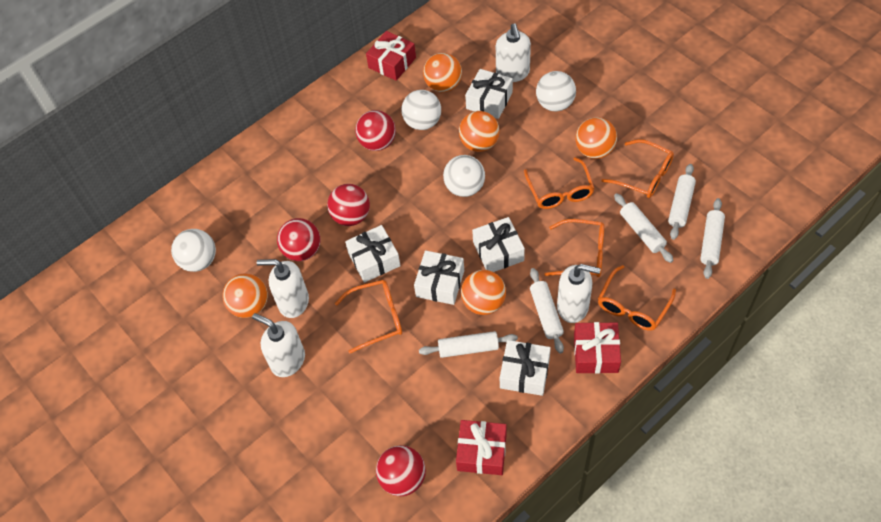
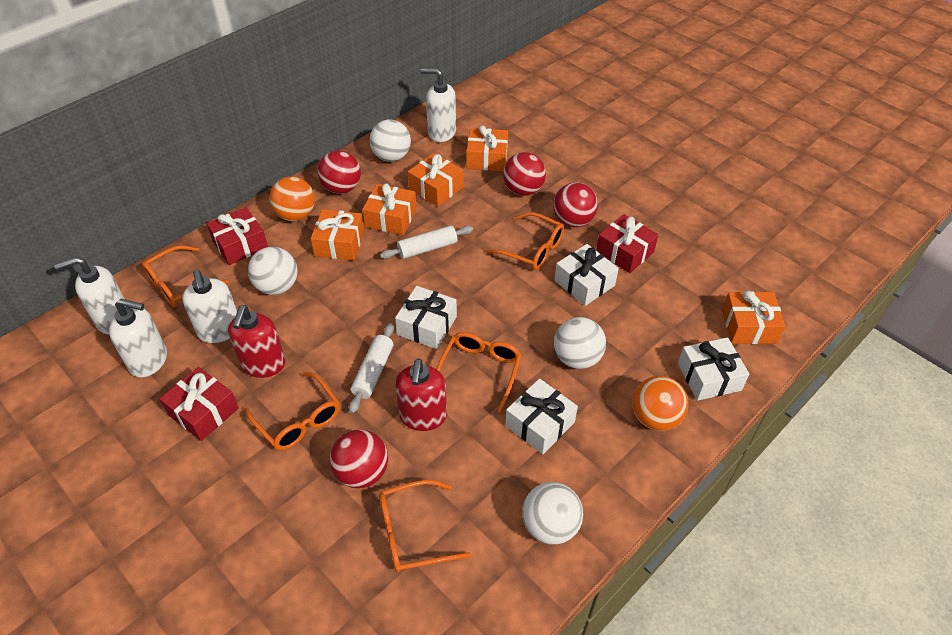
orange ball: 5 -> 2
orange gift: 0 -> 5
red soap dispenser: 0 -> 2
white gift: 5 -> 4
white rolling pin: 5 -> 2

